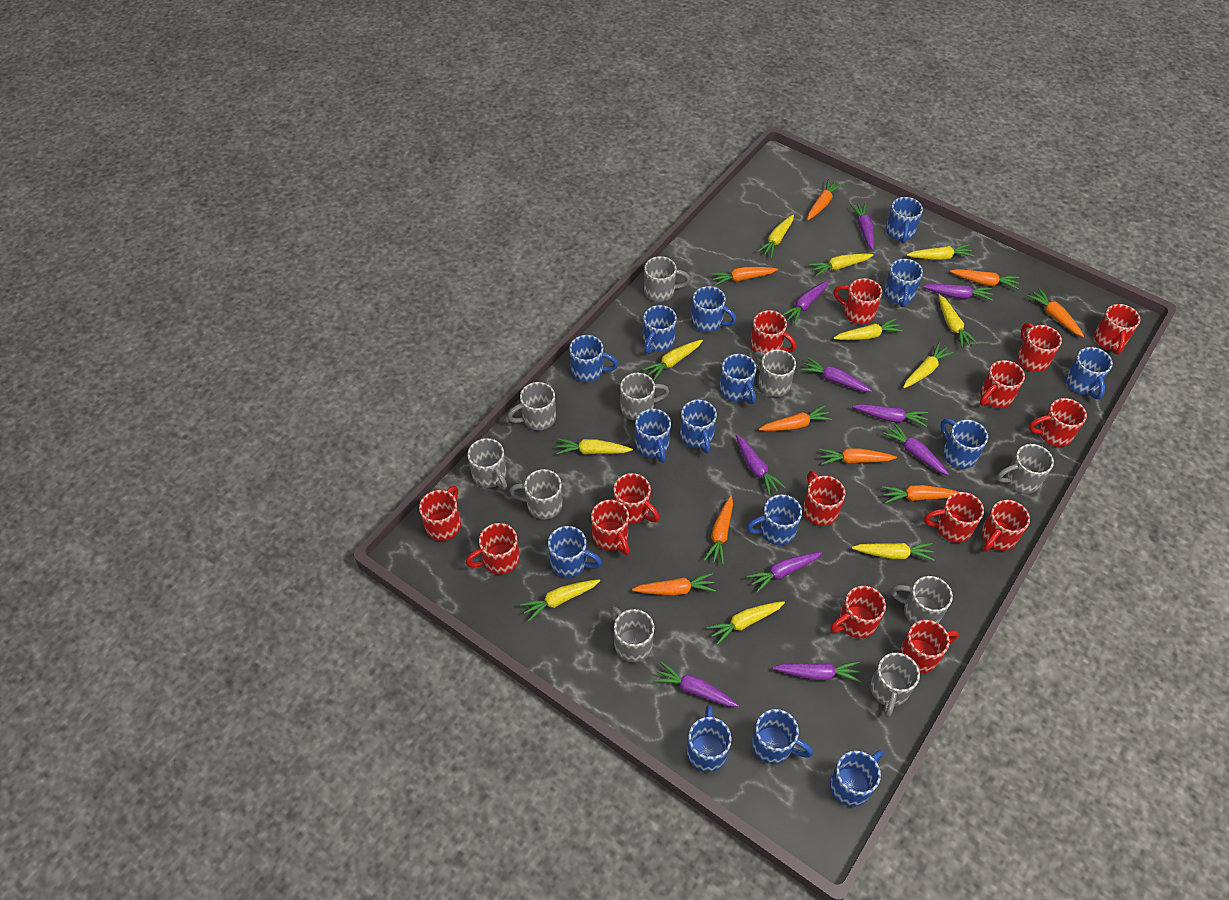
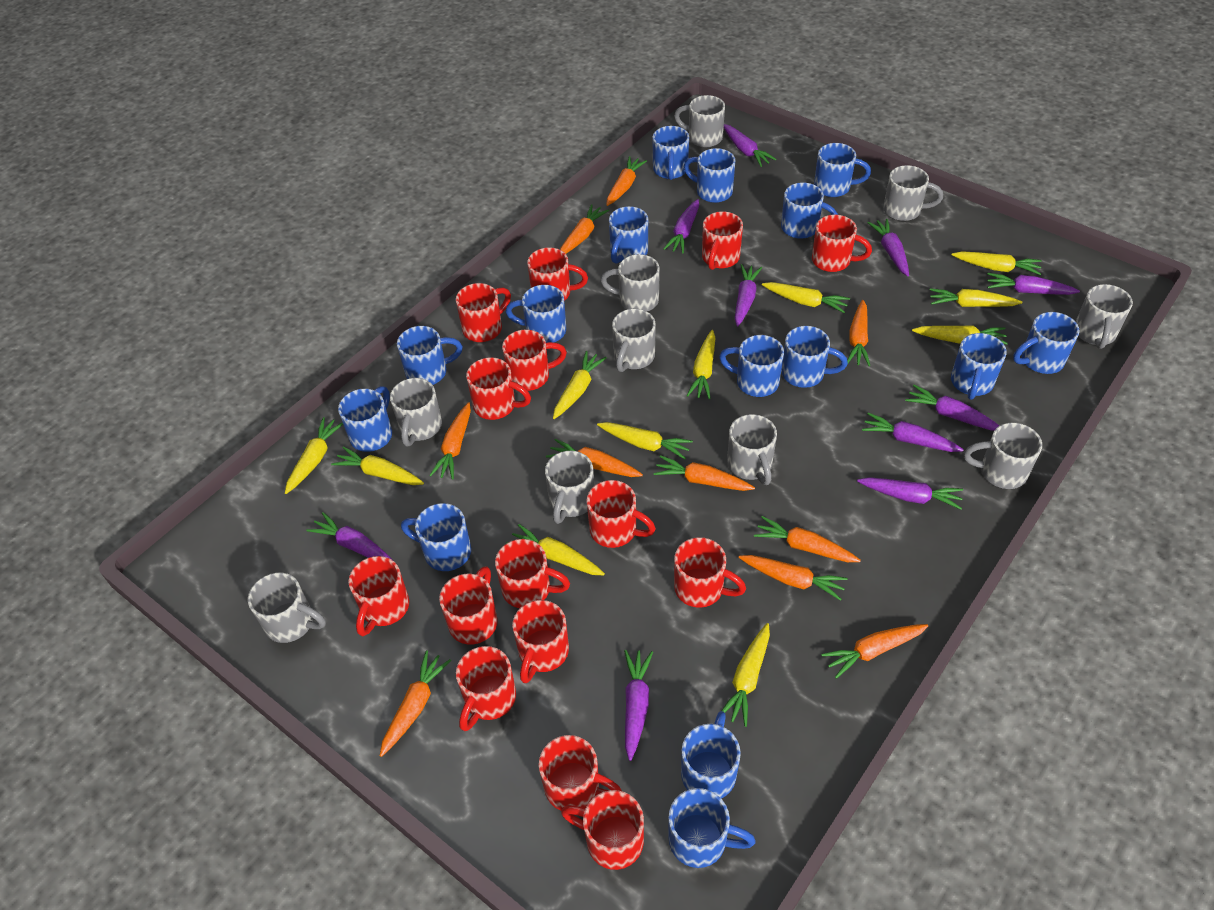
orange carrot: 9 -> 10

